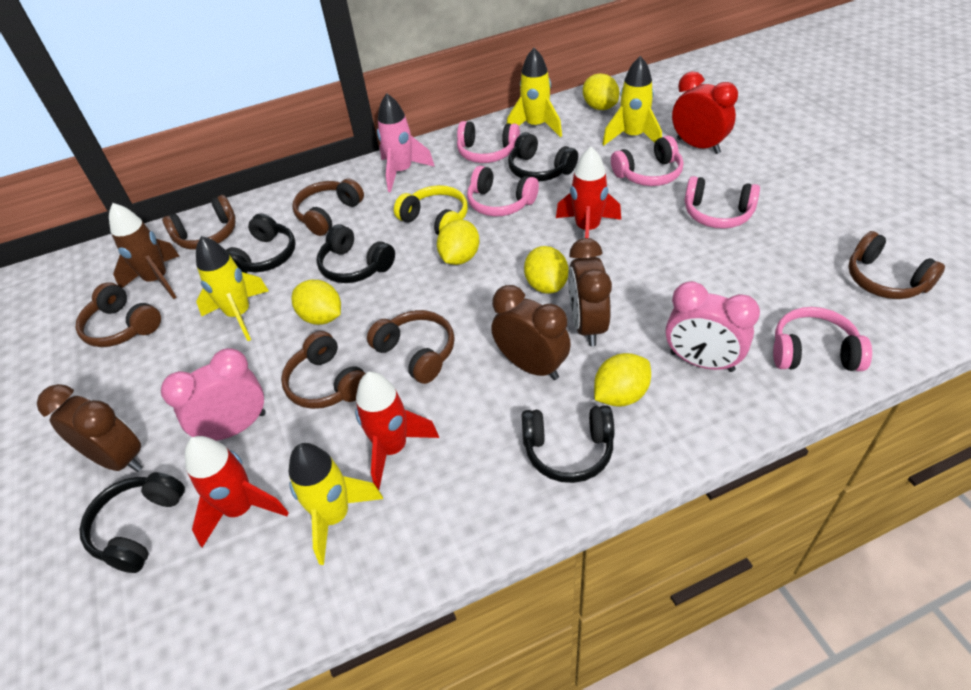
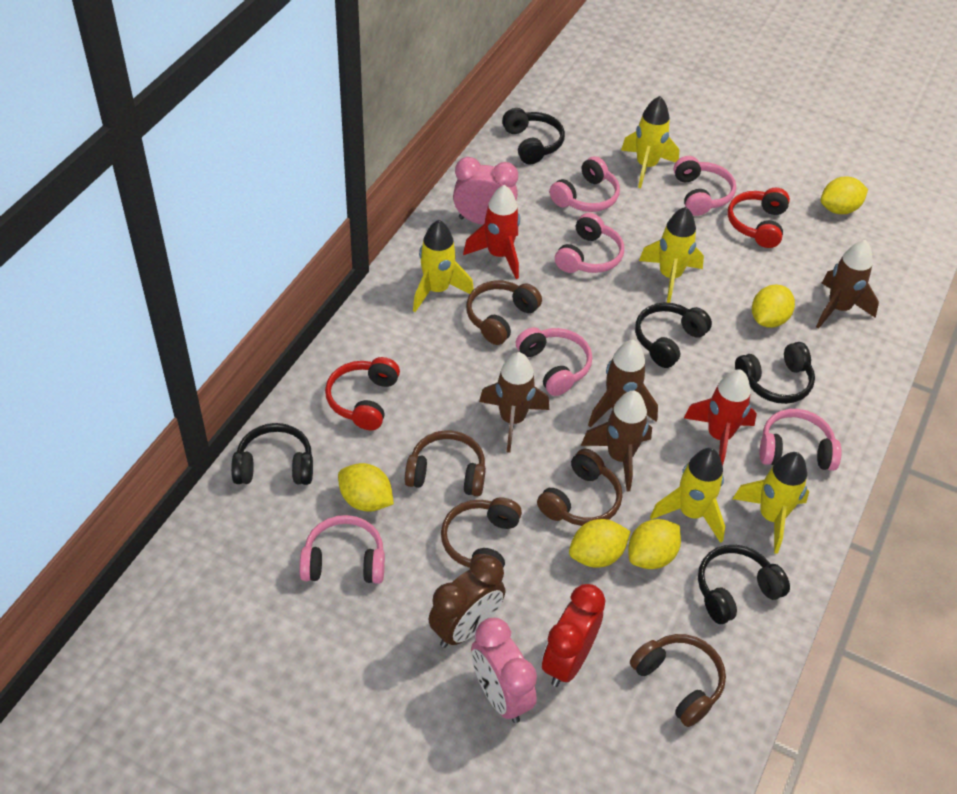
brown clock: 3 -> 1
brown headphones: 6 -> 5
brown rocket: 1 -> 4
pink headphones: 5 -> 6
pink rocket: 1 -> 0
red headphones: 0 -> 2
red rocket: 3 -> 2
yellow headphones: 1 -> 0
yellow rocket: 4 -> 5

